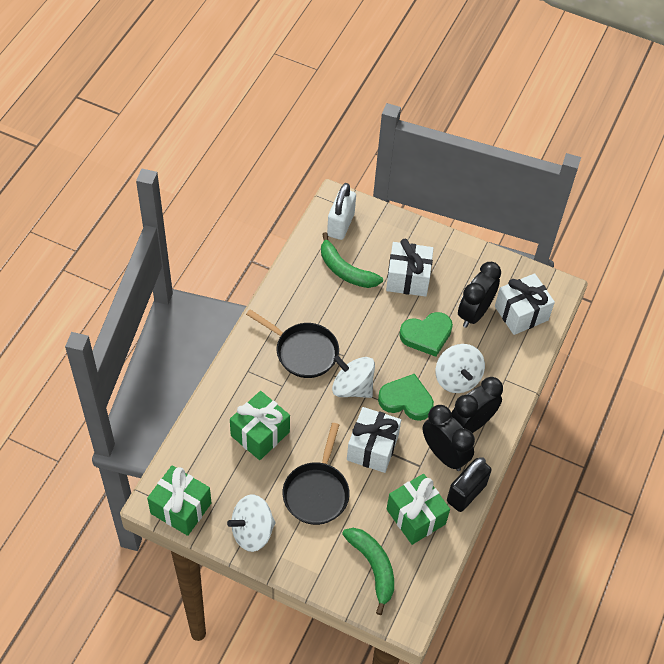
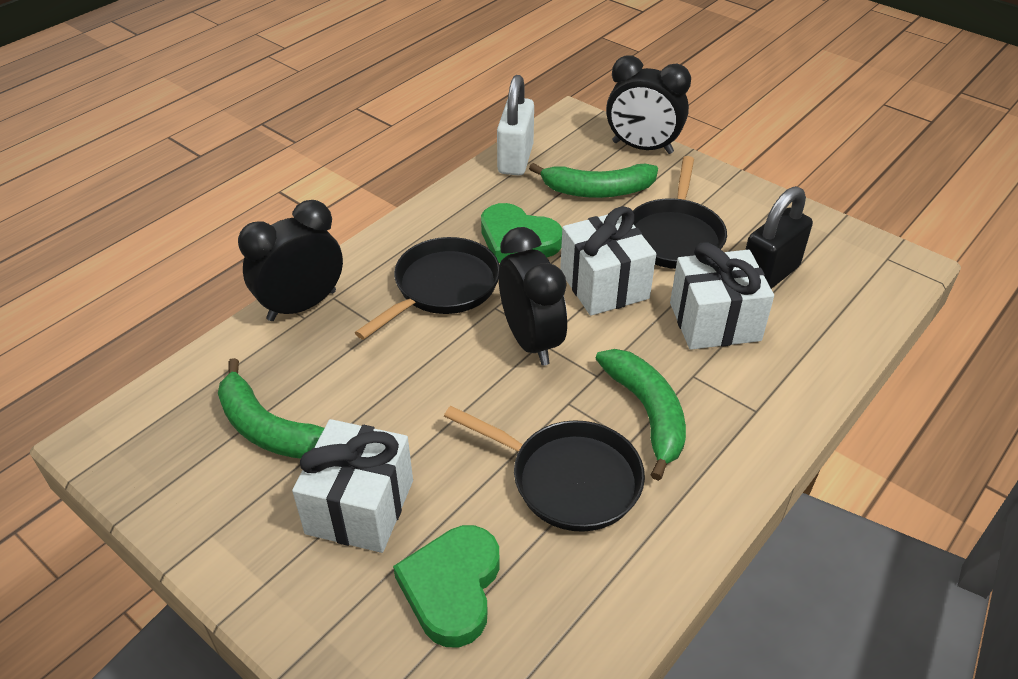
black pan: 2 -> 3
green banana: 2 -> 3
green gift: 3 -> 0
white spinning top: 3 -> 0

